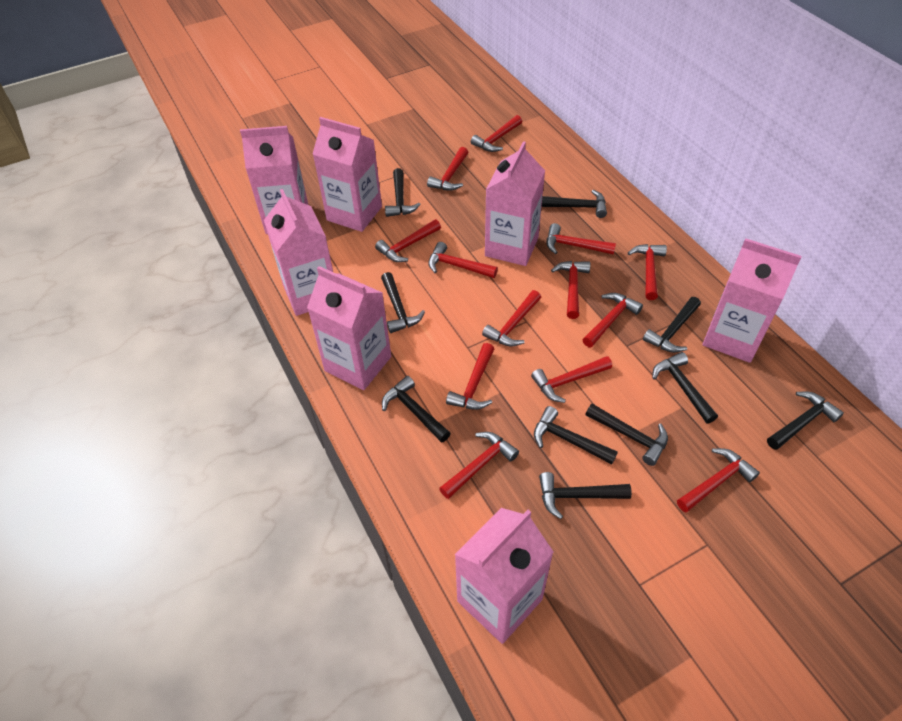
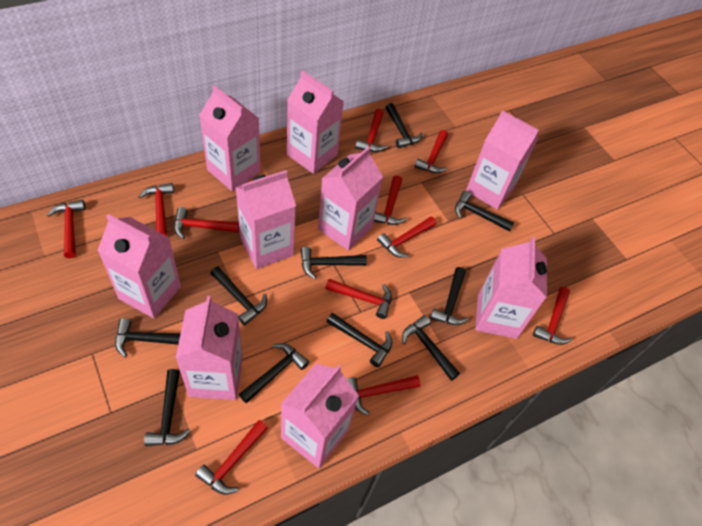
pink carton: 7 -> 9
red hammer: 13 -> 11

